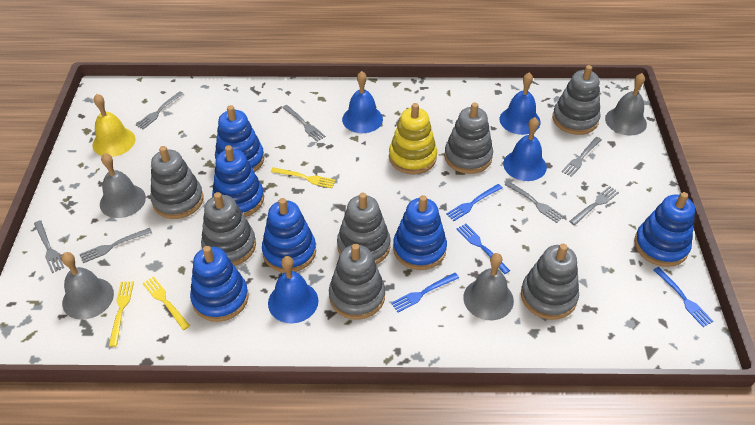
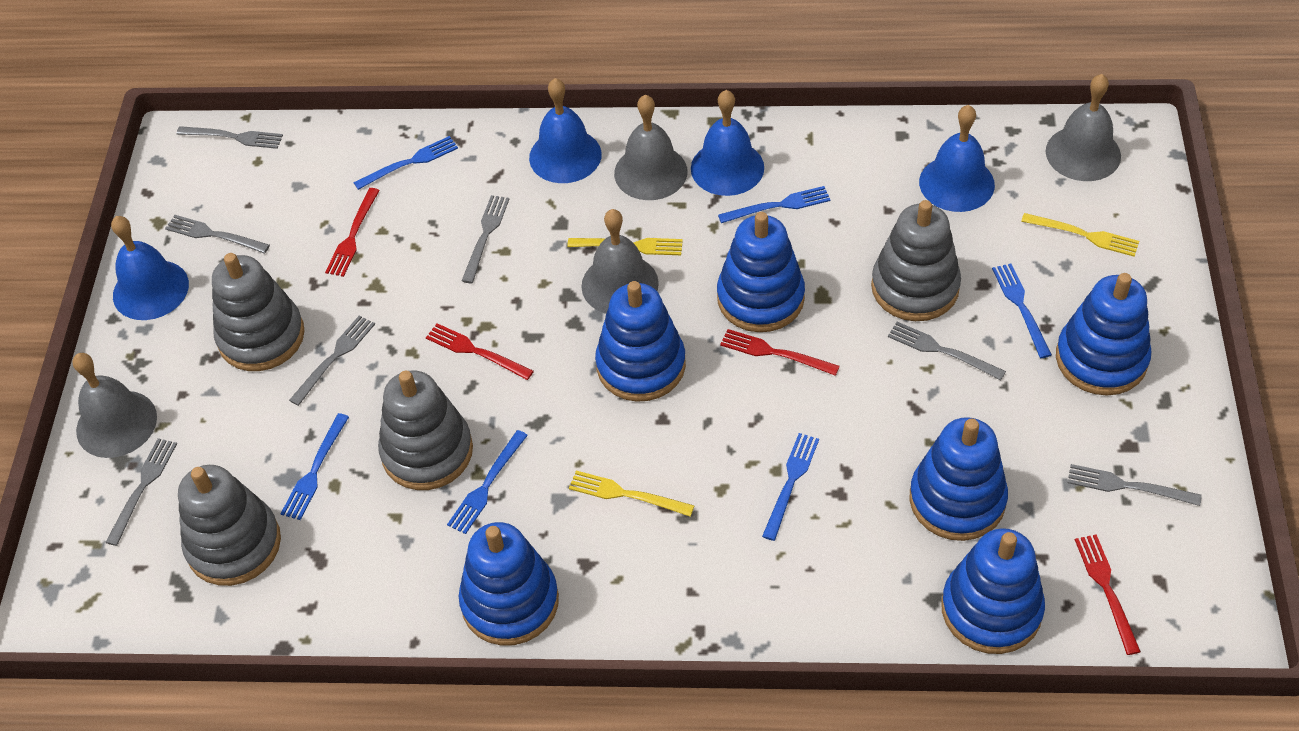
blue fork: 4 -> 6
grey stacking toy: 7 -> 4
red fork: 0 -> 4
yellow bell: 1 -> 0
yellow stacking toy: 1 -> 0

